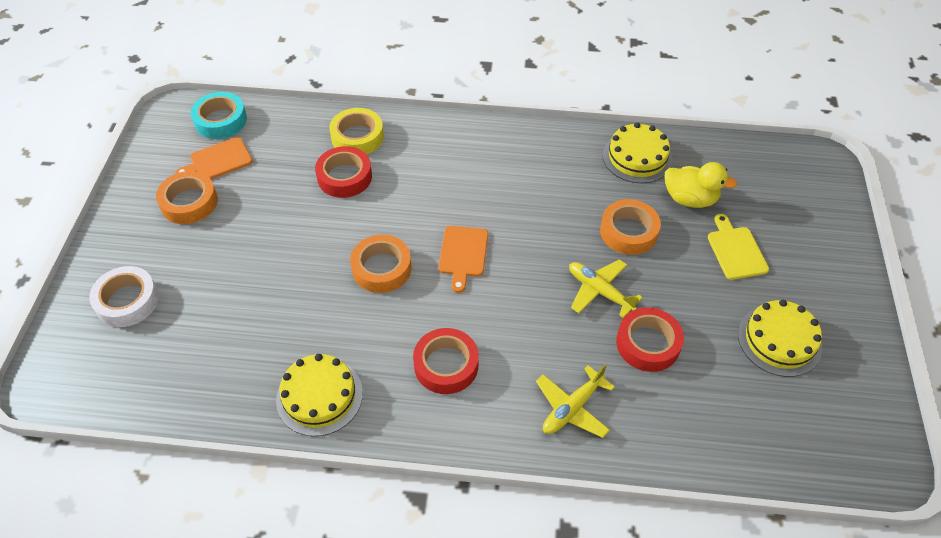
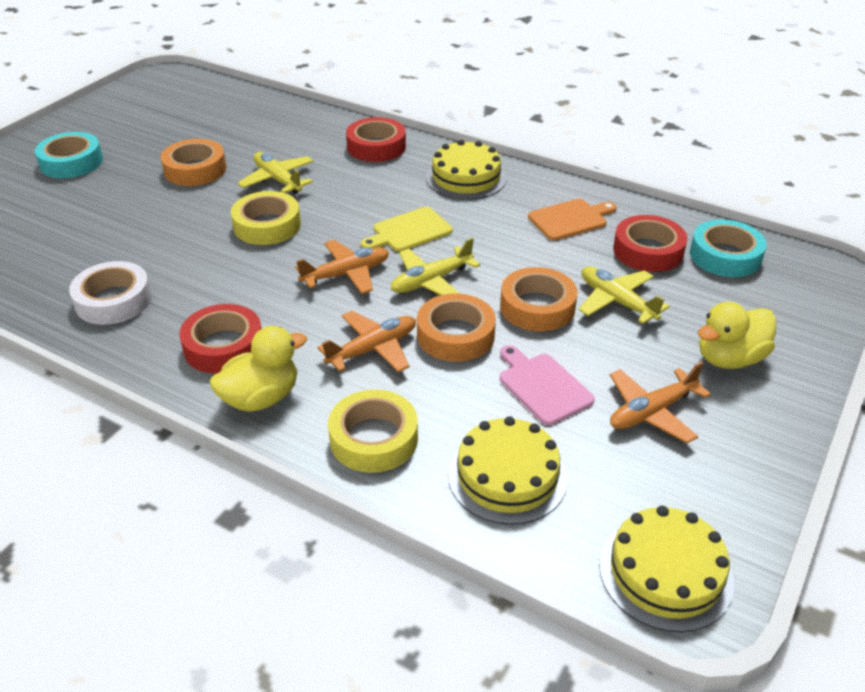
orange cutting board: 2 -> 1
orange plane: 0 -> 3
pink cutting board: 0 -> 1
turquoise tape: 1 -> 2
yellow duck: 1 -> 2
yellow plane: 2 -> 3
yellow tape: 1 -> 2

